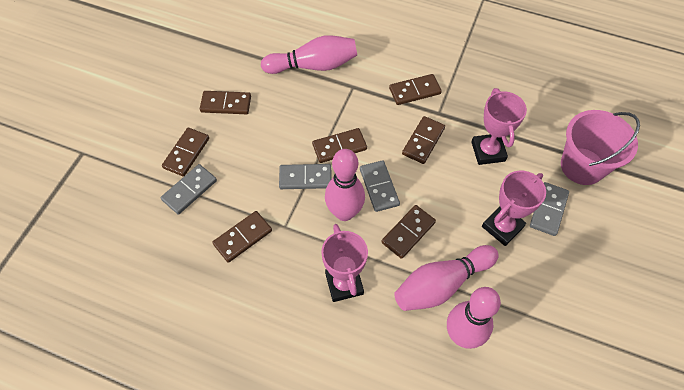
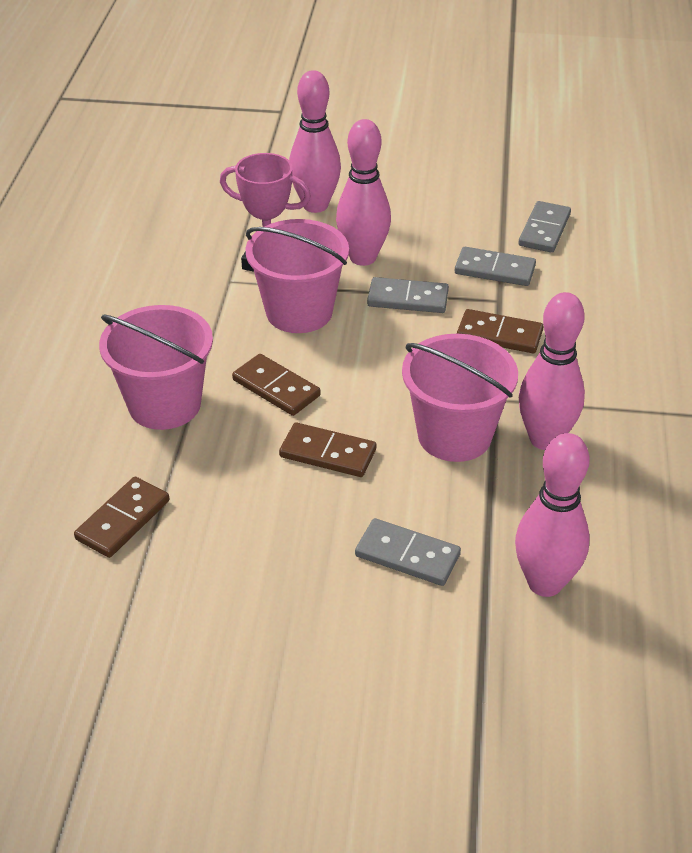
brown domino: 7 -> 4
pink bucket: 1 -> 3
pink trophy: 3 -> 1

